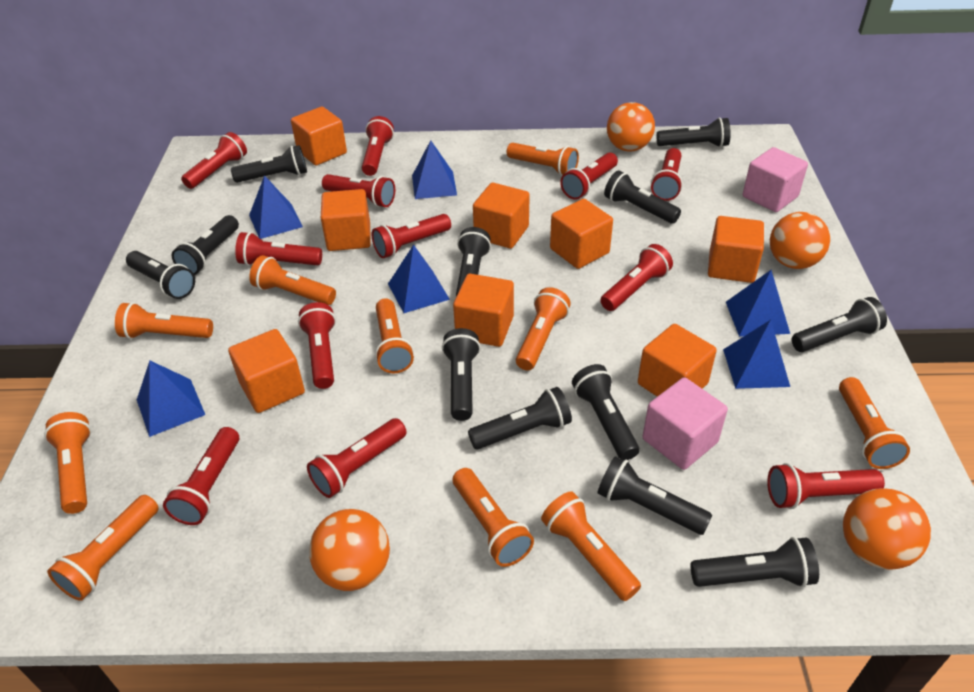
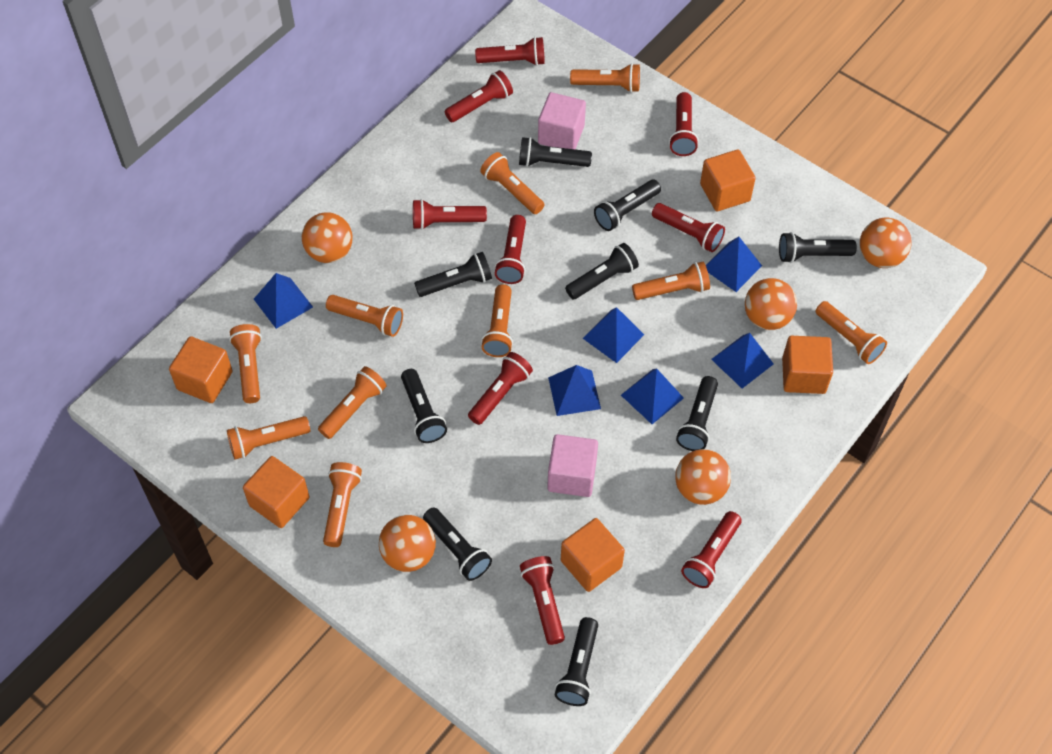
black flashlight: 12 -> 9
orange ball: 4 -> 5
orange cube: 8 -> 5
red flashlight: 12 -> 9

